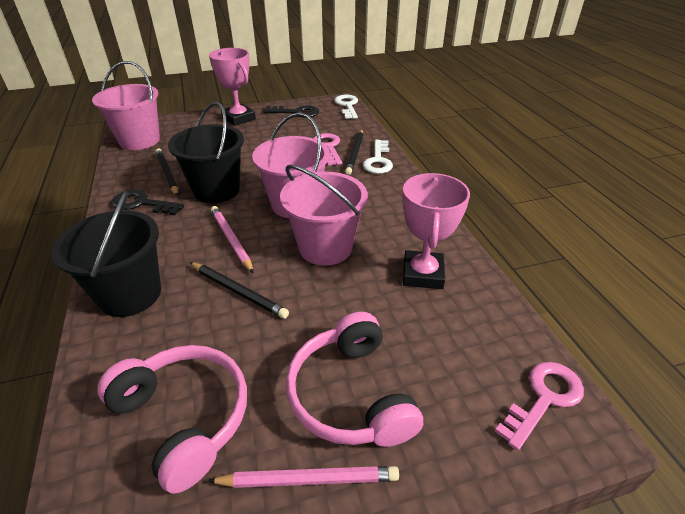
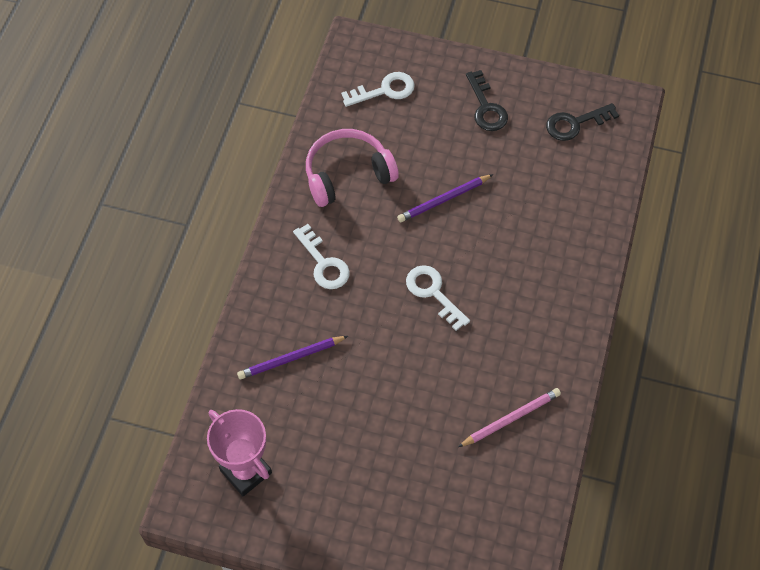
black bucket: 2 -> 0
black pencil: 3 -> 0
pink bucket: 3 -> 0
pink headphones: 2 -> 1
pink key: 2 -> 0
pink pencil: 2 -> 1
pink trophy: 2 -> 1
purple pencil: 0 -> 2
white key: 2 -> 3

